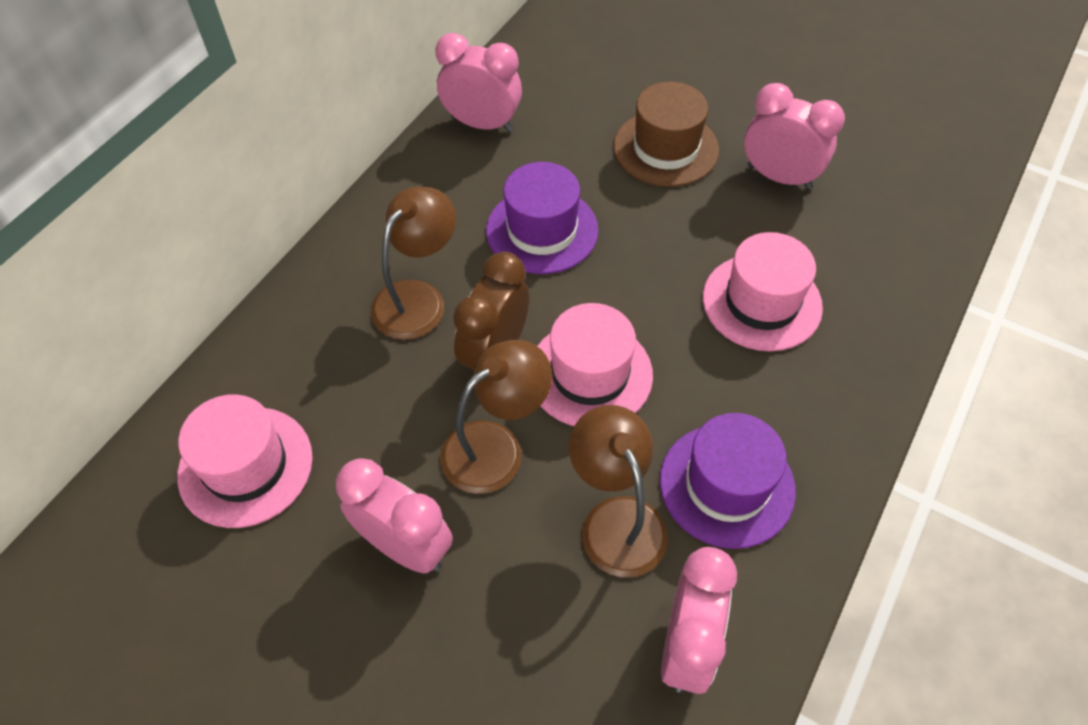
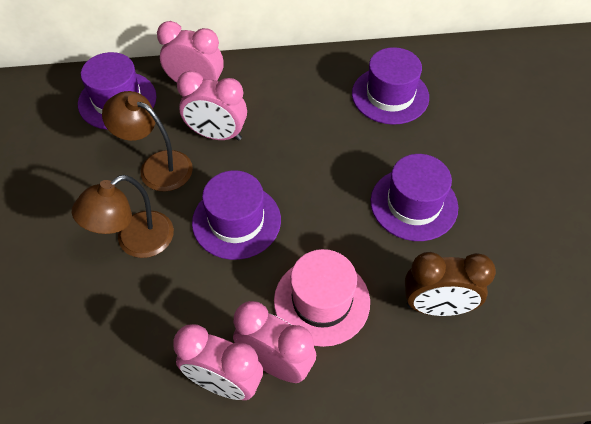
brown hat: 1 -> 0
brown lamp: 3 -> 2
pink hat: 3 -> 1
purple hat: 2 -> 4

